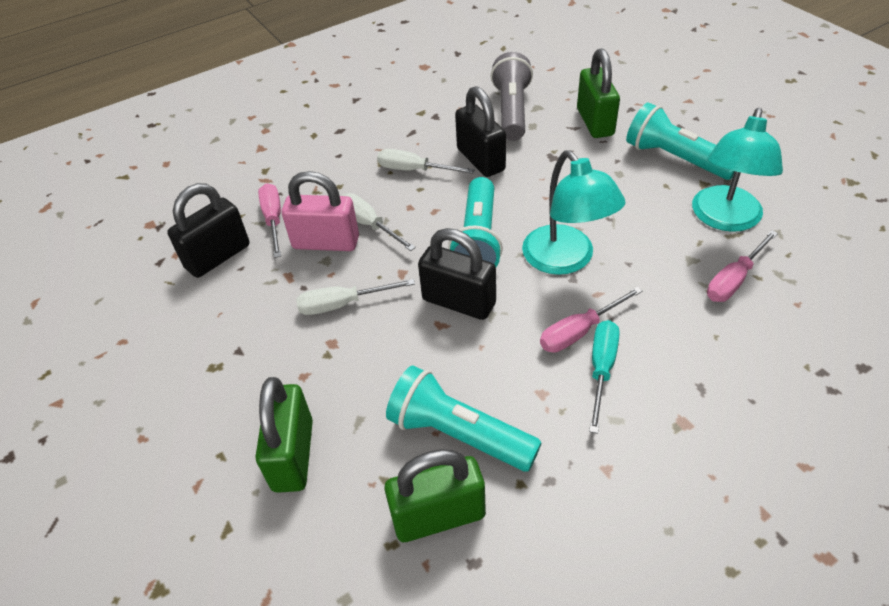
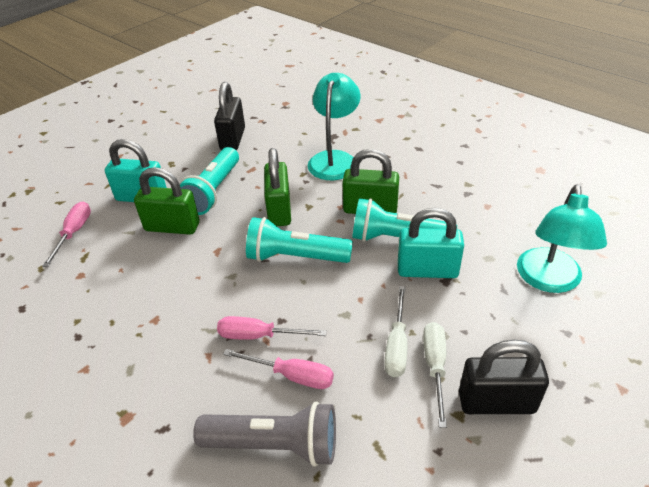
black padlock: 3 -> 2
pink padlock: 1 -> 0
turquoise padlock: 0 -> 2
turquoise screwdriver: 1 -> 0
white screwdriver: 3 -> 2

